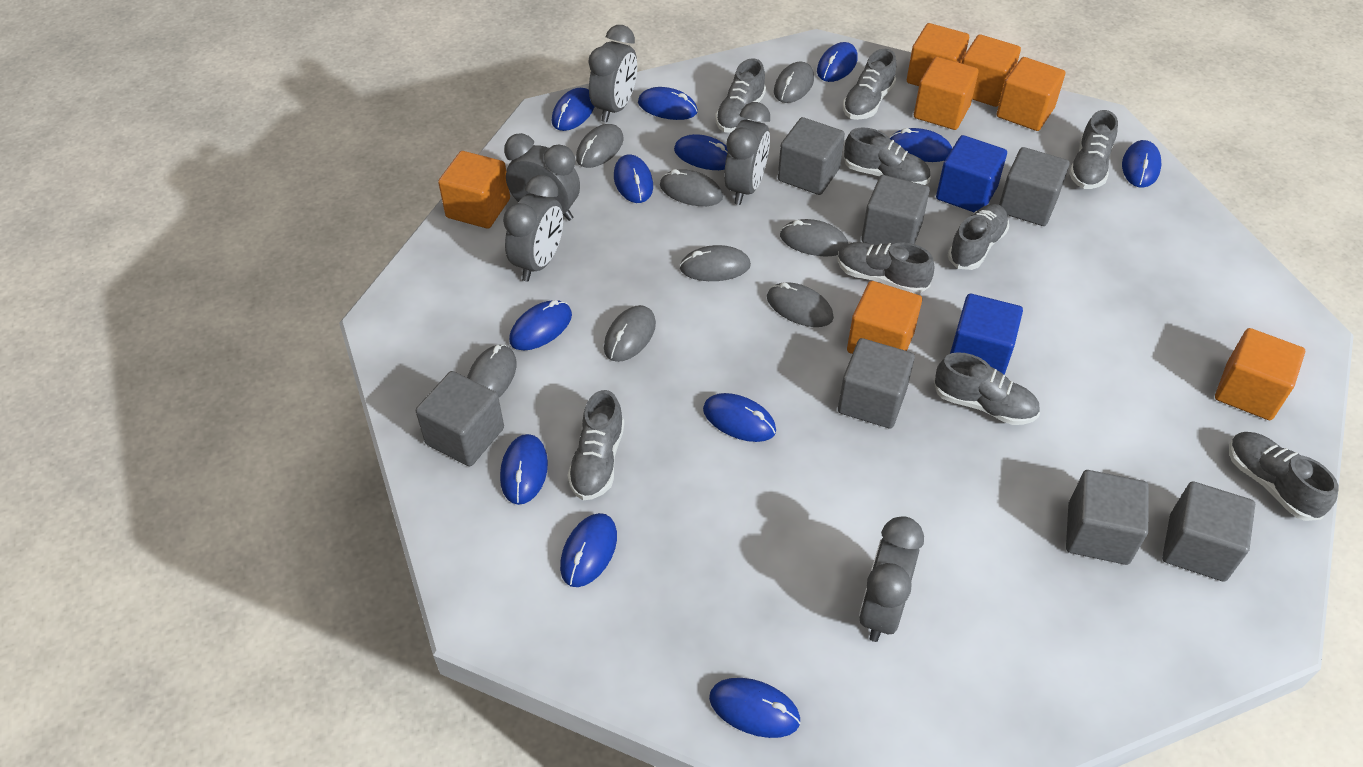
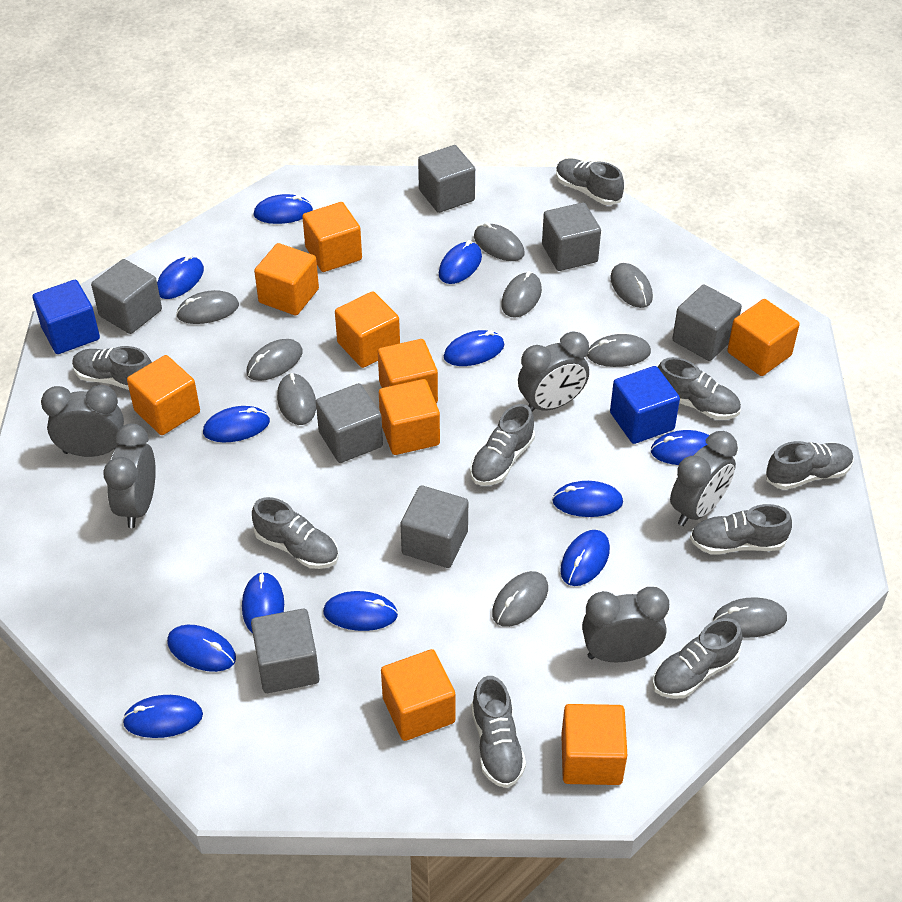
grey mouse: 8 -> 9
orange cube: 7 -> 9

